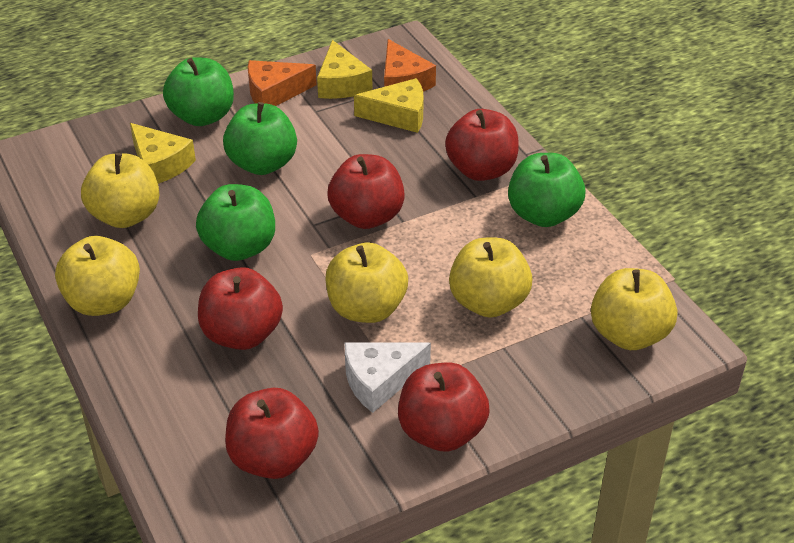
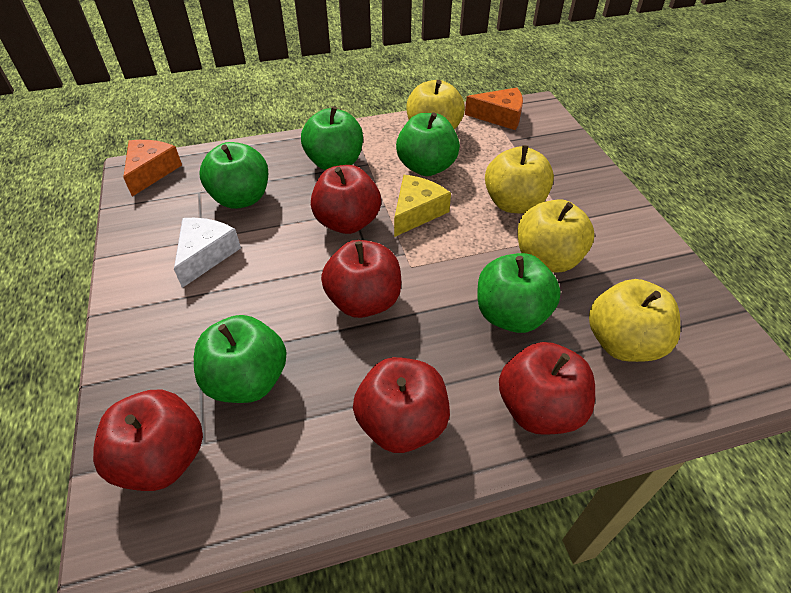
green apple: 4 -> 5
yellow apple: 5 -> 4
yellow cheese: 3 -> 1

